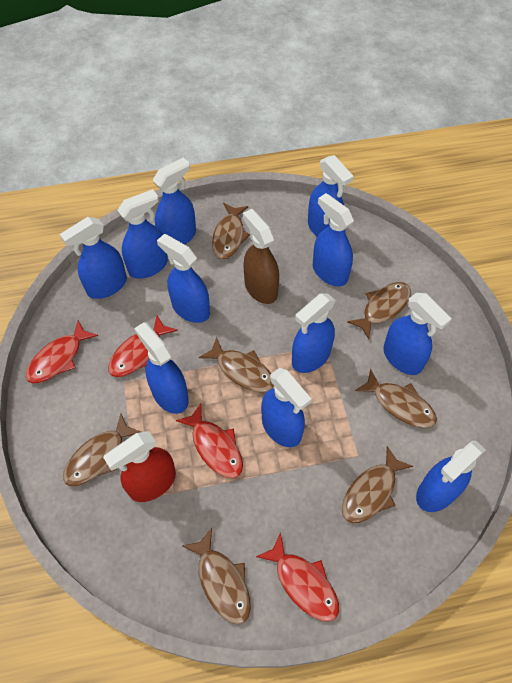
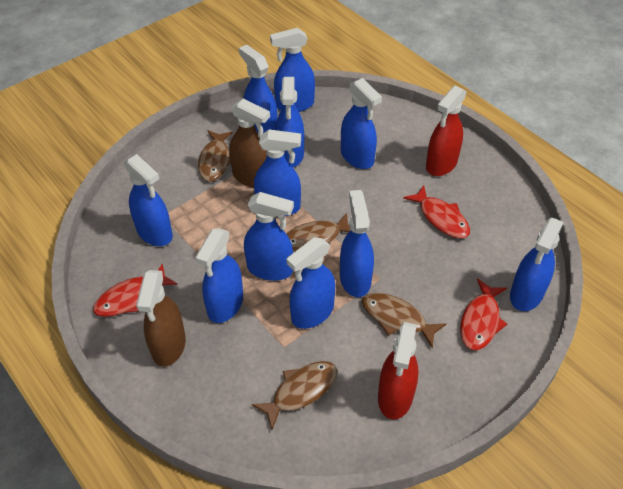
brown fish: 7 -> 4
brown spray bottle: 1 -> 2
red fish: 4 -> 3
red spray bottle: 1 -> 2

